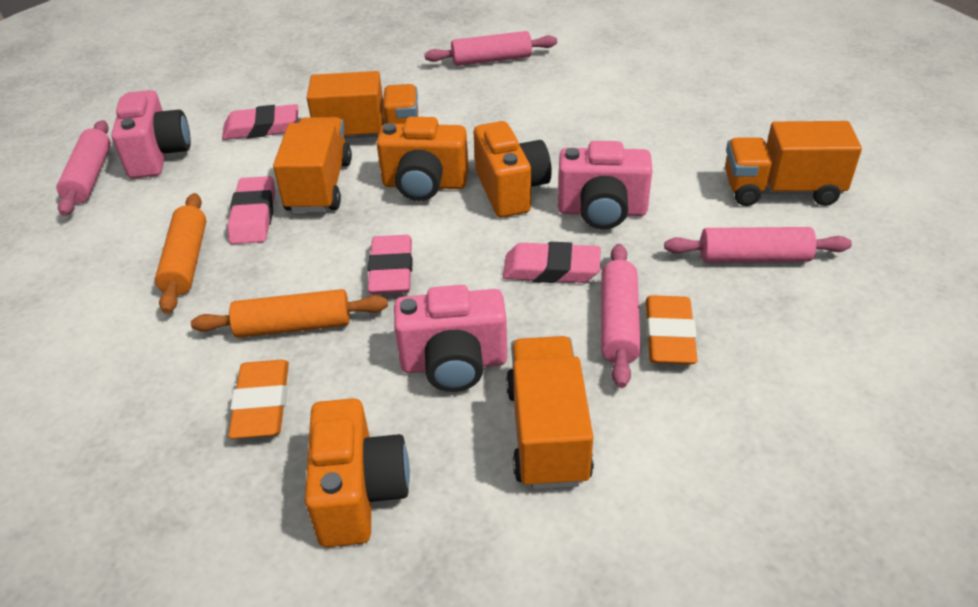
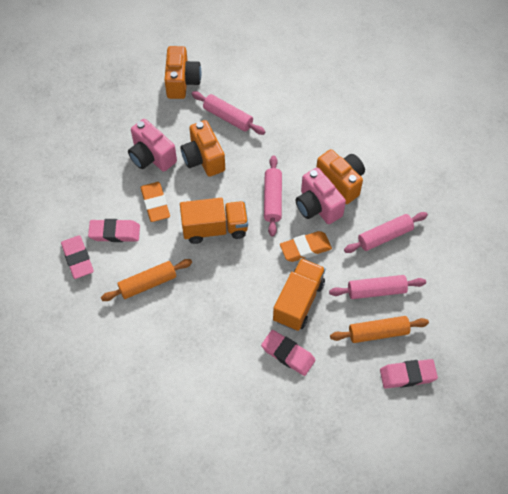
orange truck: 4 -> 2
pink camera: 3 -> 2

